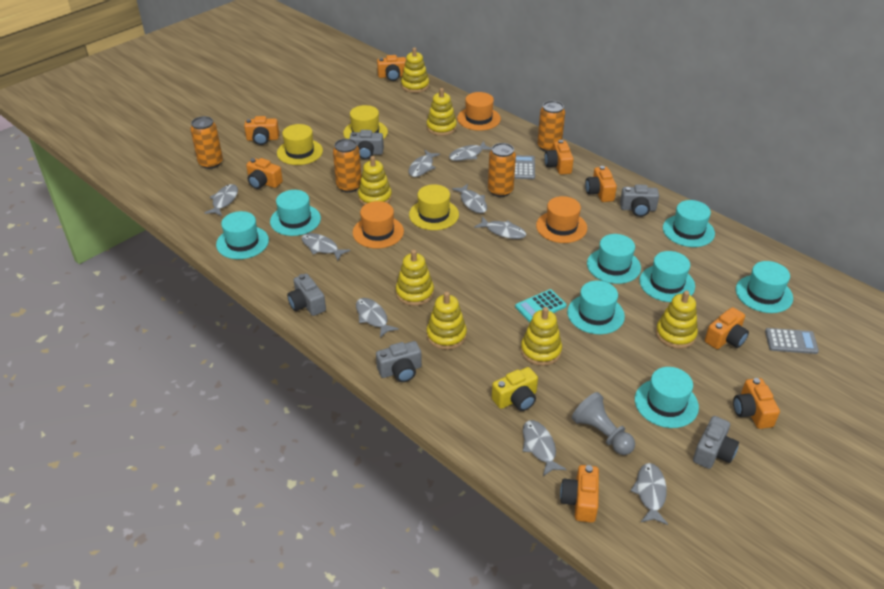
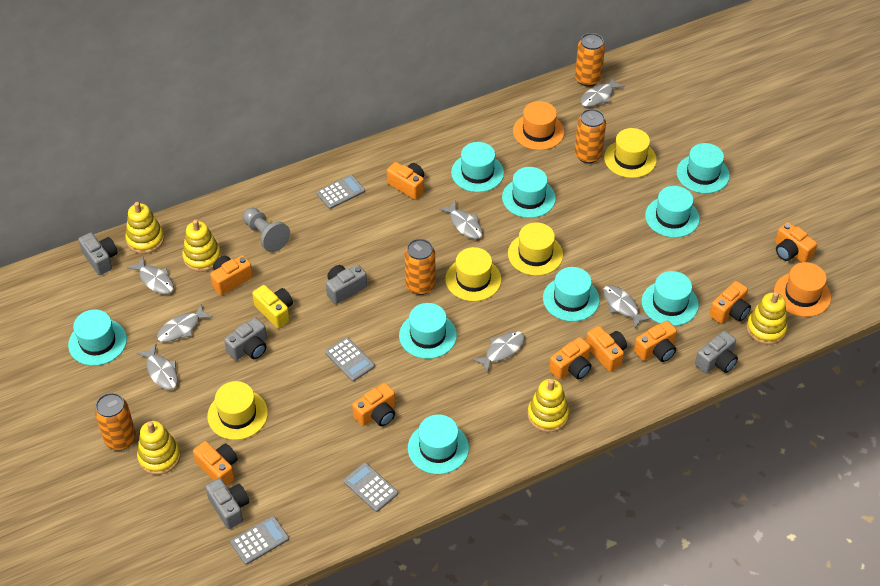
grey calculator: 2 -> 4
grey fish: 9 -> 7
orange camera: 8 -> 9
orange hat: 3 -> 2
turquoise calculator: 1 -> 0
turquoise hat: 8 -> 9
yellow hat: 3 -> 4
yellow stacking toy: 7 -> 5

